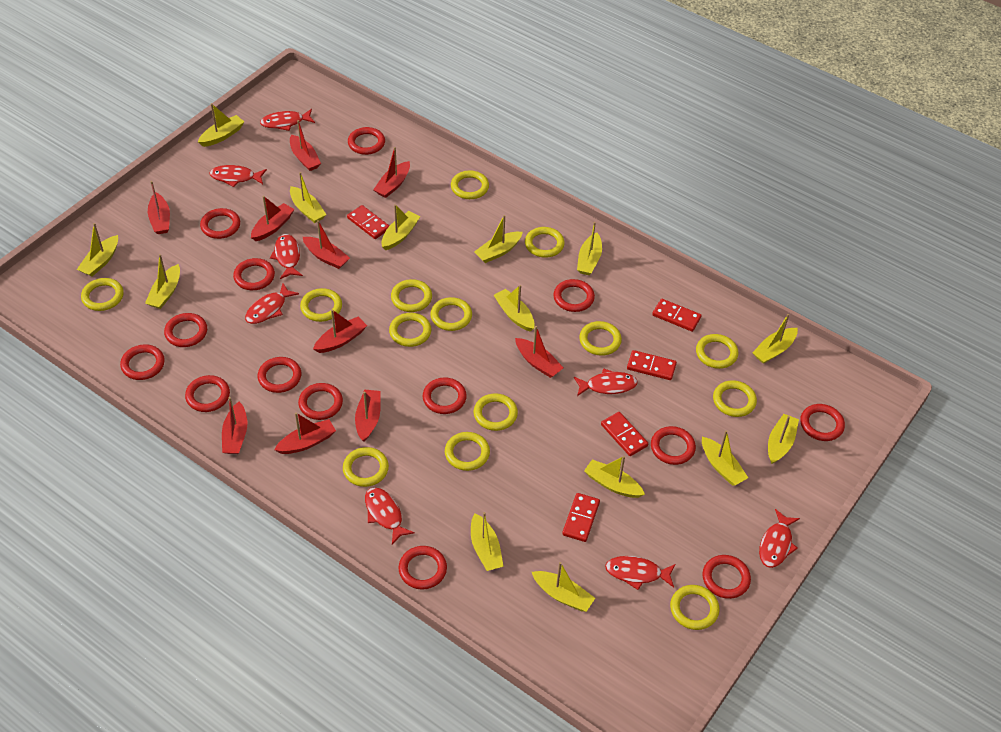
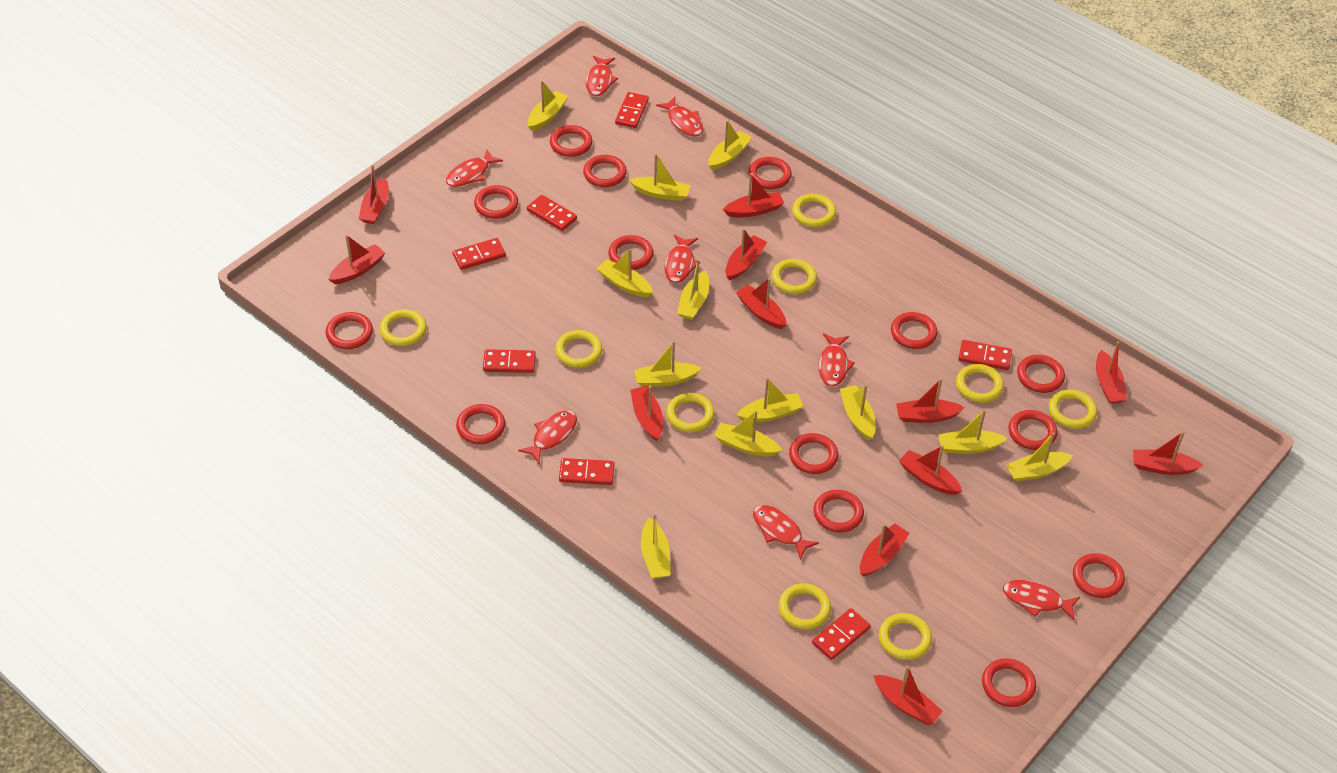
red boat: 10 -> 12
red domino: 5 -> 7
yellow boat: 14 -> 12
yellow ring: 14 -> 9

